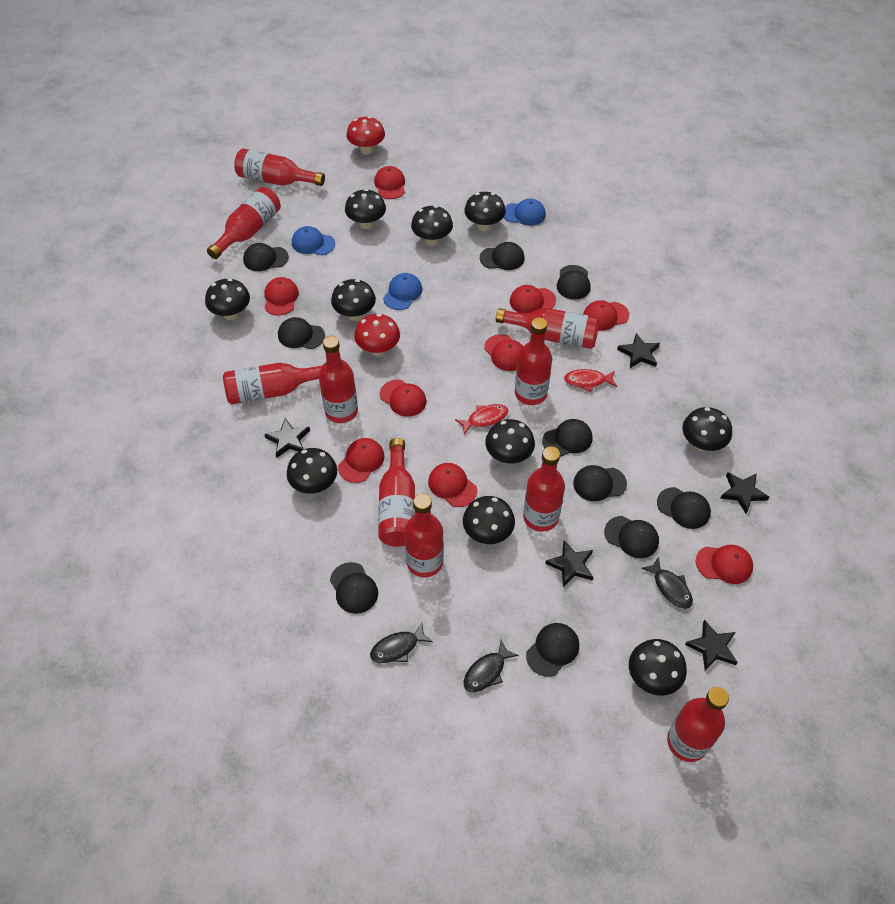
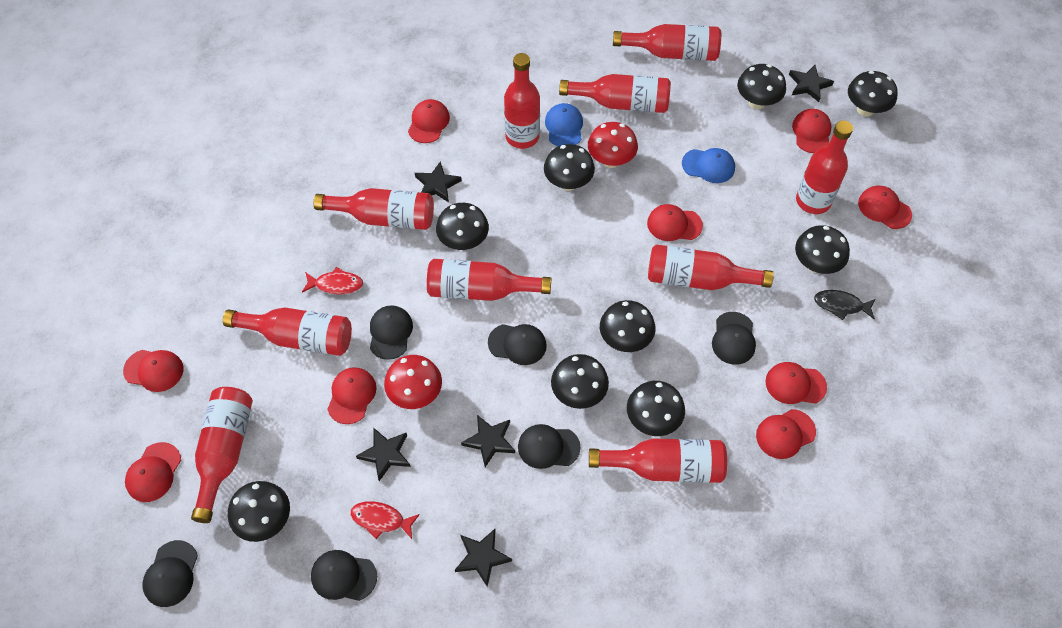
black cap: 10 -> 6
black fish: 3 -> 1
black mushroom: 10 -> 9
blue cap: 3 -> 2

